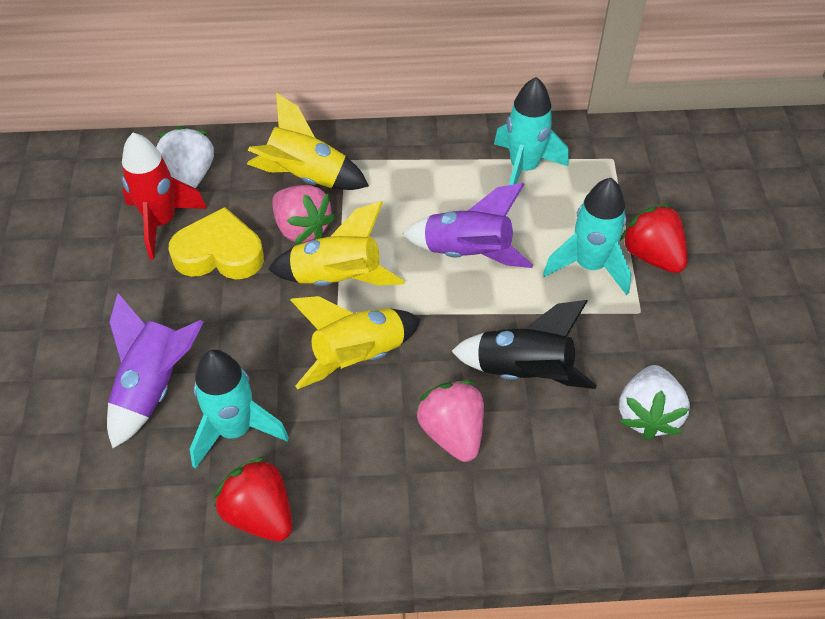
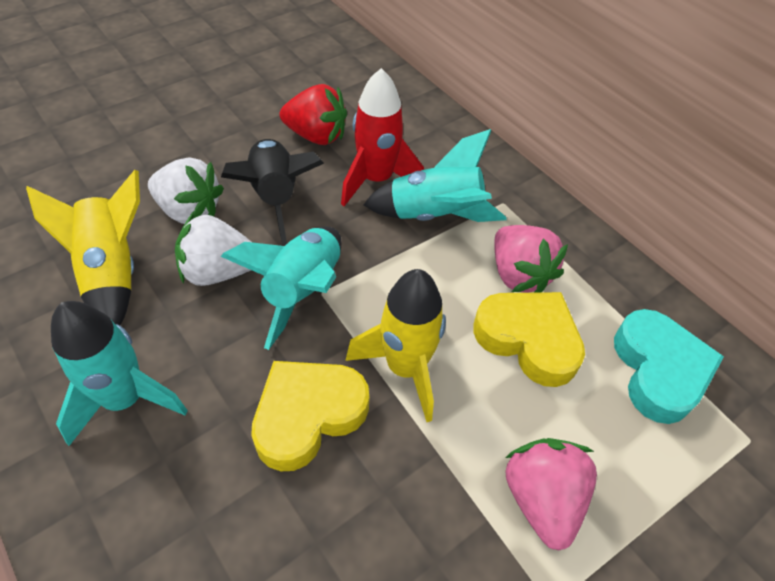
purple rocket: 2 -> 0
red strawberry: 2 -> 1
turquoise heart: 0 -> 1
yellow heart: 1 -> 2
yellow rocket: 3 -> 2

